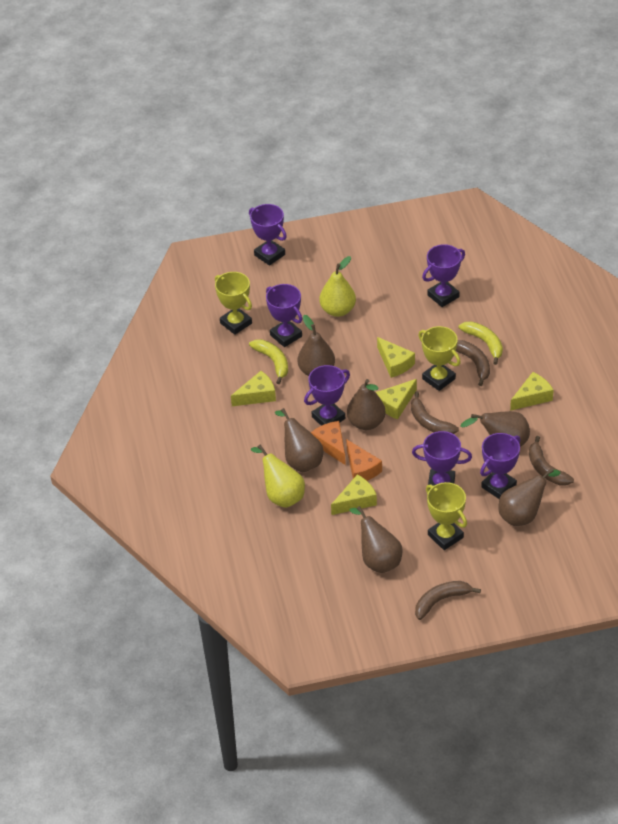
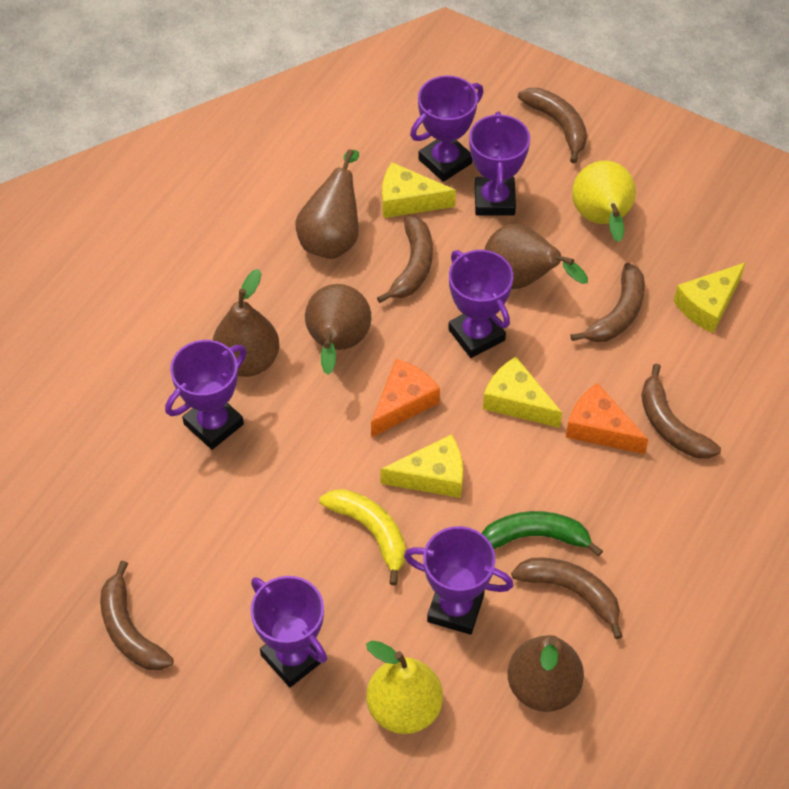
brown banana: 4 -> 6
brown pear: 6 -> 5
green banana: 0 -> 1
yellow banana: 2 -> 1
yellow cheese: 5 -> 4
yellow trophy: 3 -> 0

